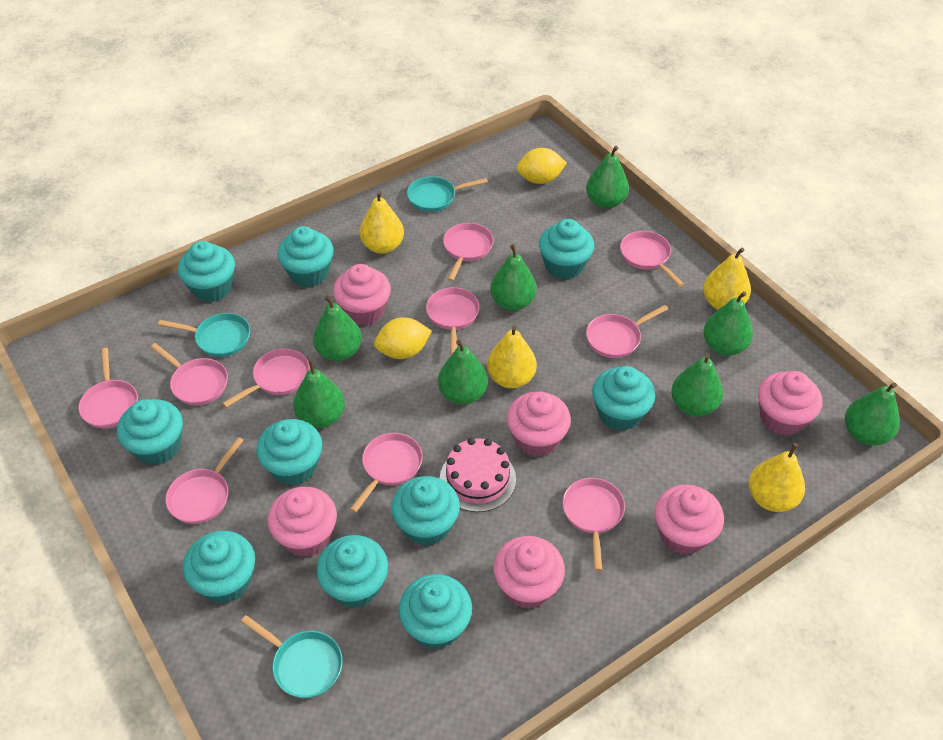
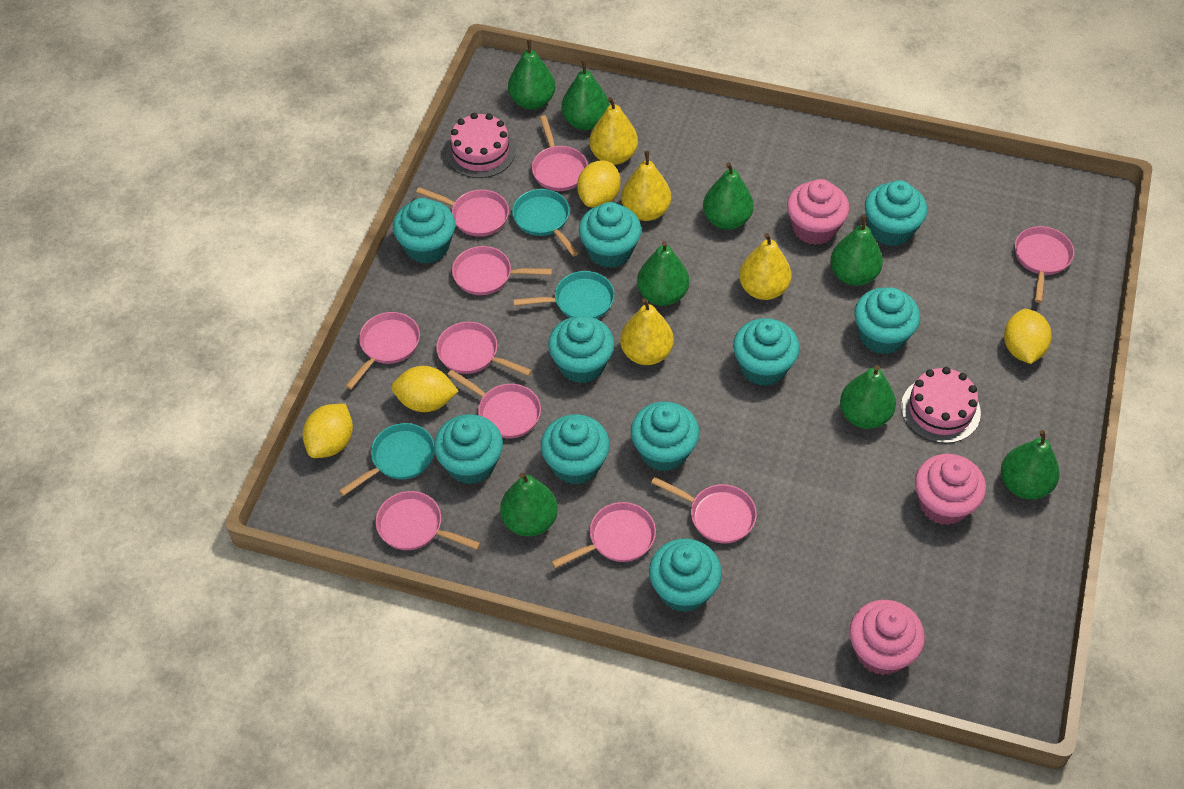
pink cake: 1 -> 2
pink cupcake: 6 -> 3
yellow lemon: 2 -> 4

